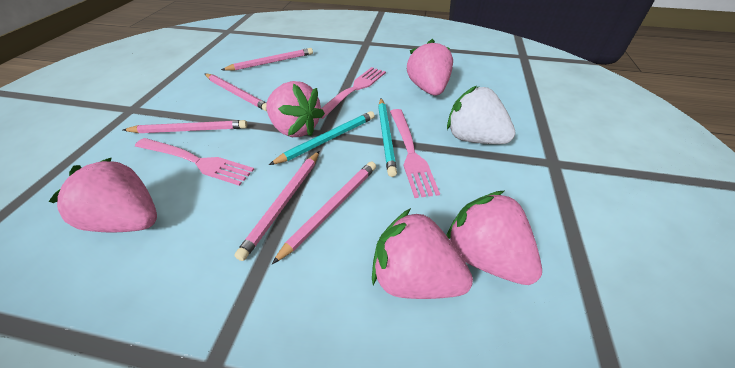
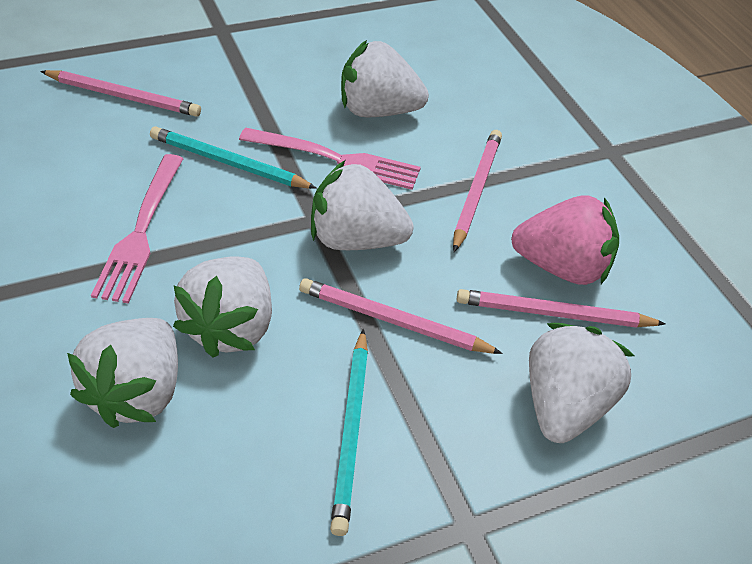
pink fork: 3 -> 2
pink pencil: 5 -> 4
pink strawberry: 5 -> 1
white strawberry: 1 -> 5

